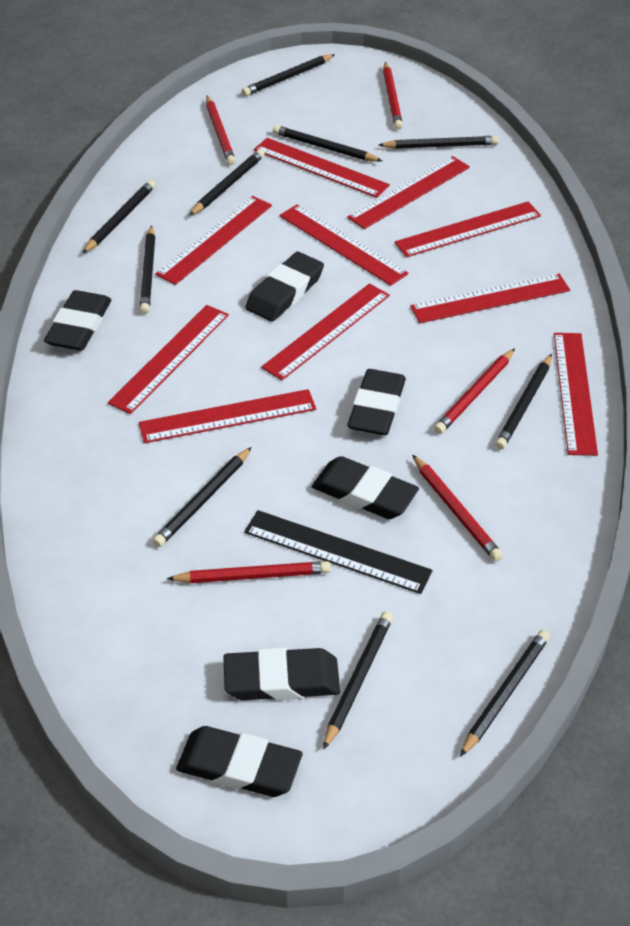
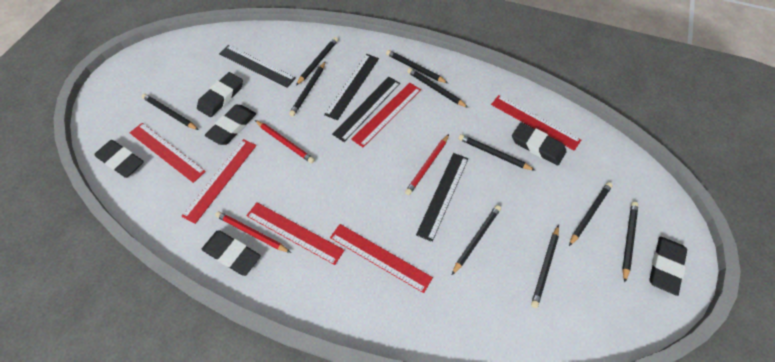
black ruler: 1 -> 4
red pencil: 5 -> 3
red ruler: 10 -> 6

